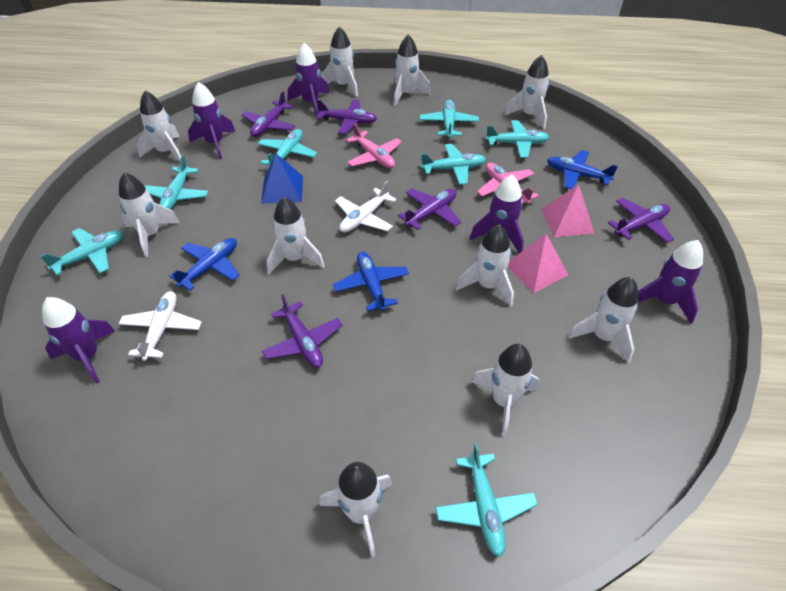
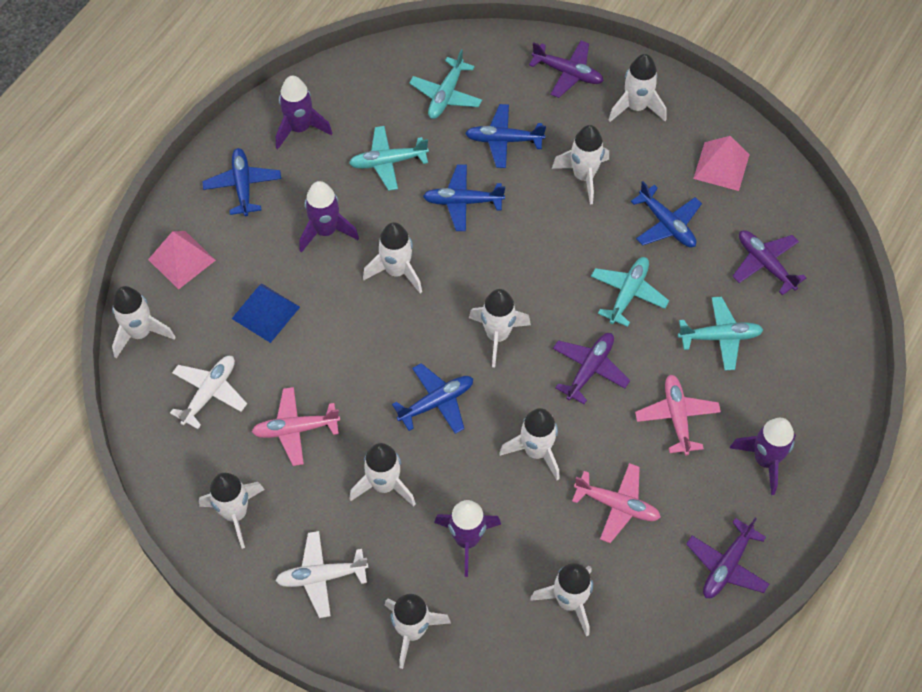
blue plane: 3 -> 5
pink plane: 2 -> 3
purple plane: 5 -> 4
purple rocket: 5 -> 4
turquoise plane: 7 -> 4

